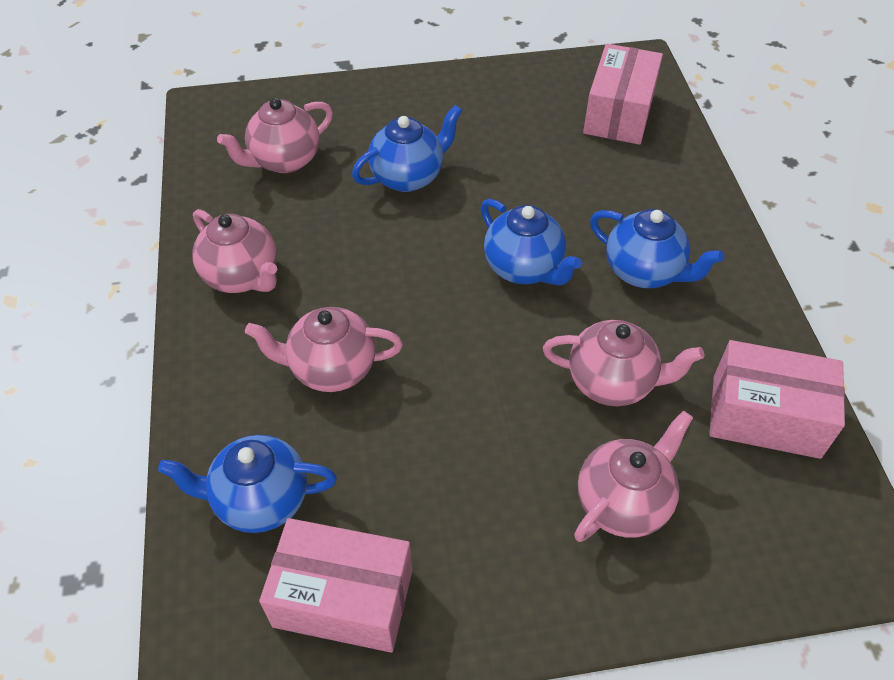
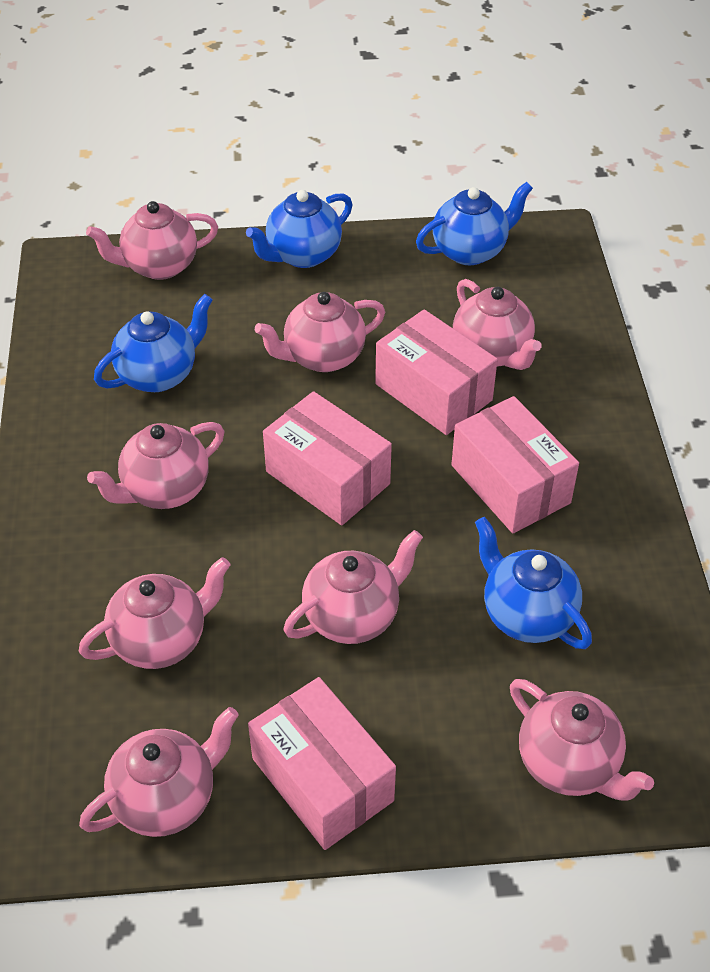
pink box: 3 -> 4
pink teapot: 5 -> 8

